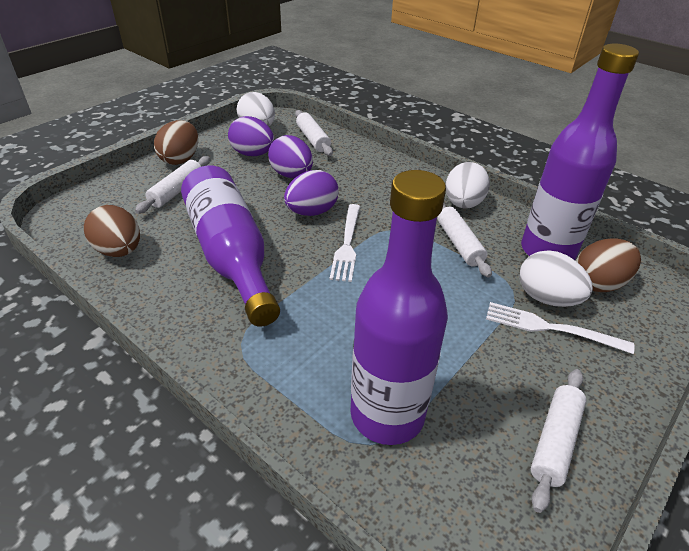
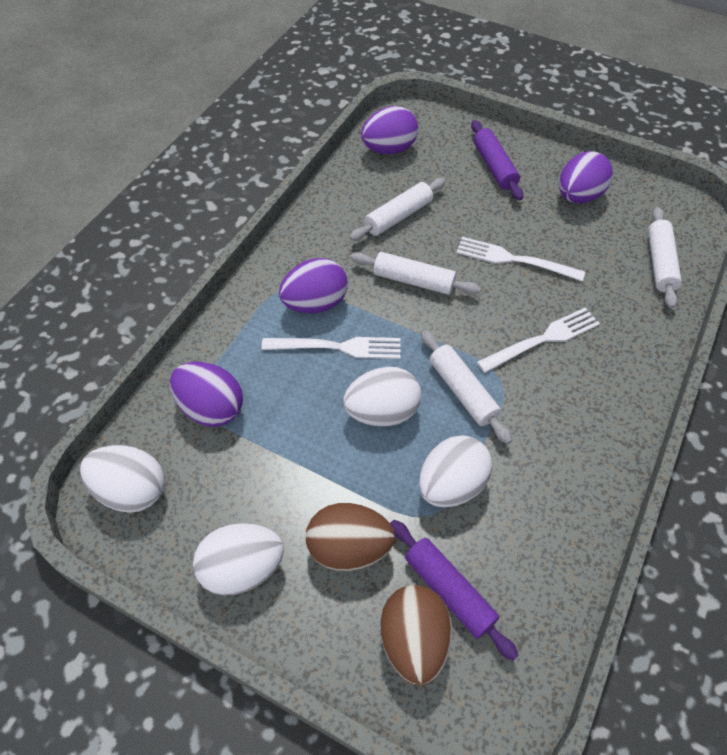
brown egg: 3 -> 2
purple bottle: 3 -> 0
purple egg: 3 -> 4
purple rolling pin: 0 -> 2
white egg: 3 -> 4
white fork: 2 -> 3

